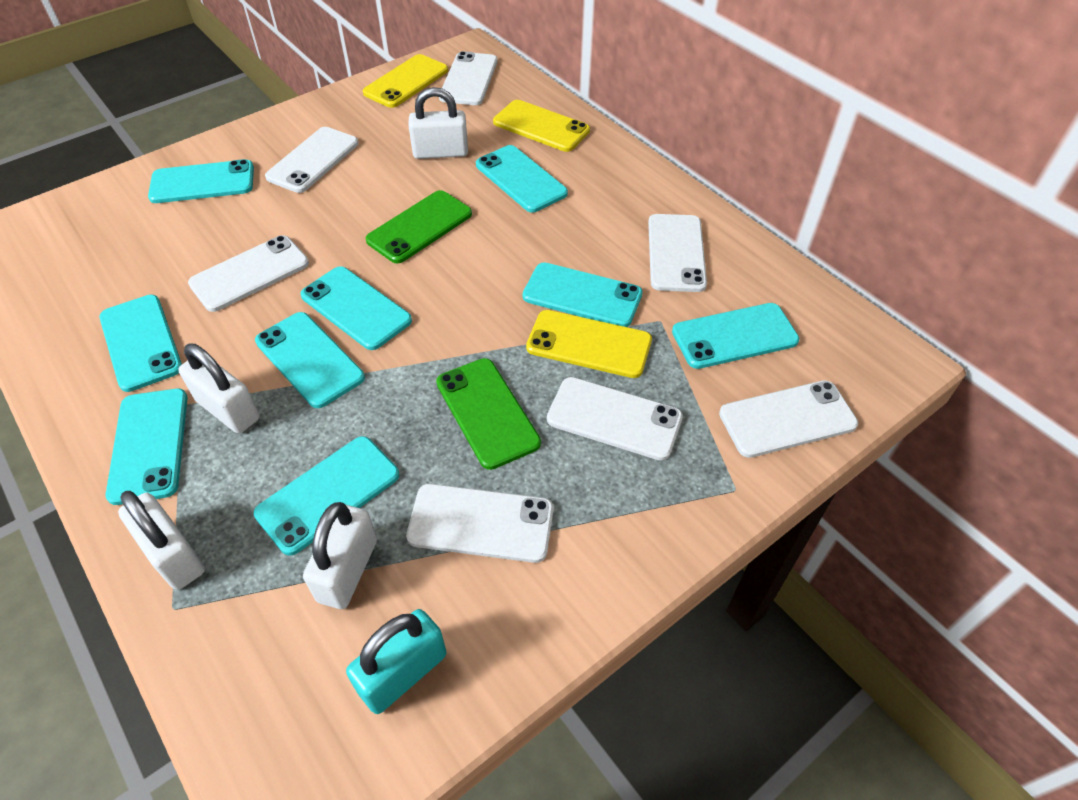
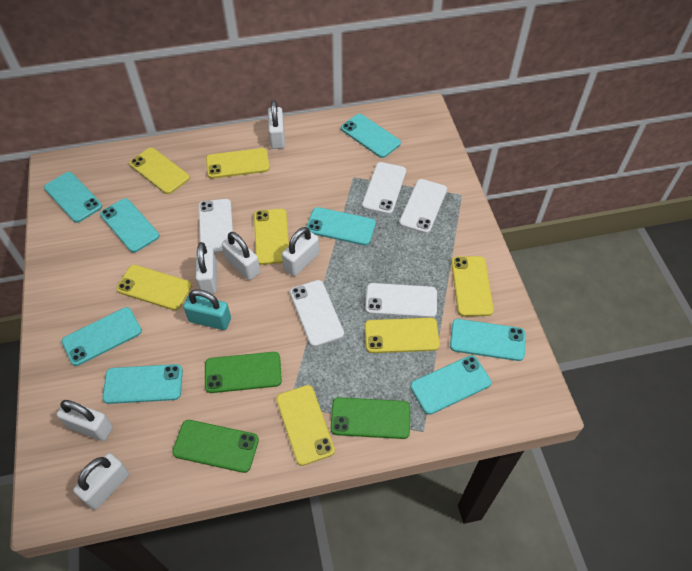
green phone: 2 -> 3
turquoise phone: 9 -> 8
white padlock: 4 -> 6
white phone: 7 -> 5
yellow phone: 3 -> 7

